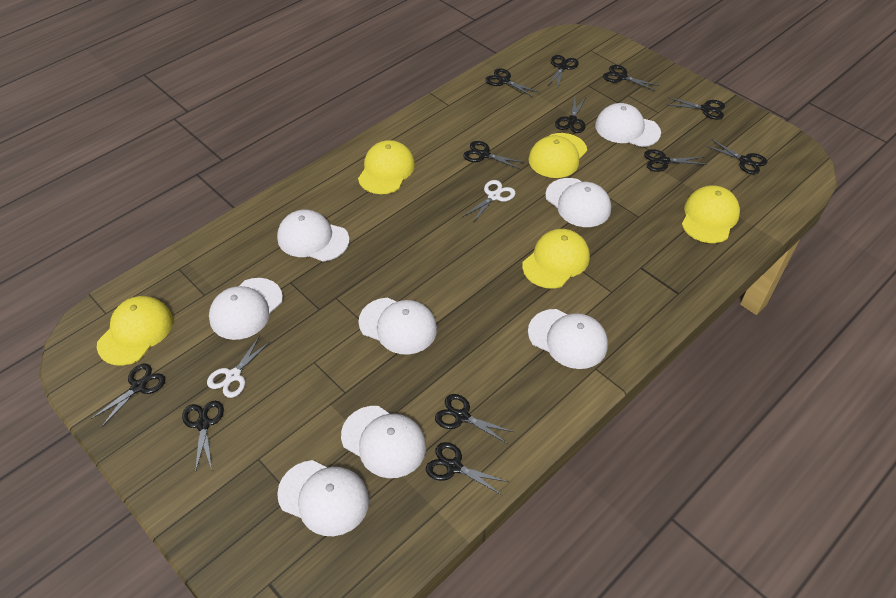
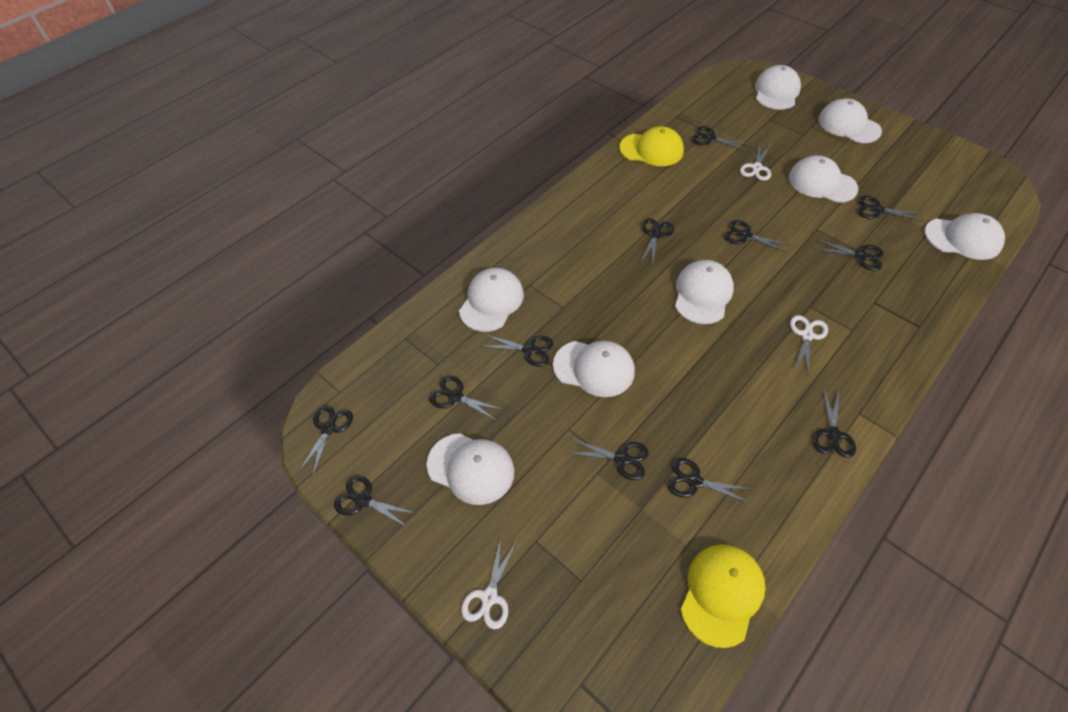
white scissors: 2 -> 3
yellow cap: 5 -> 2

